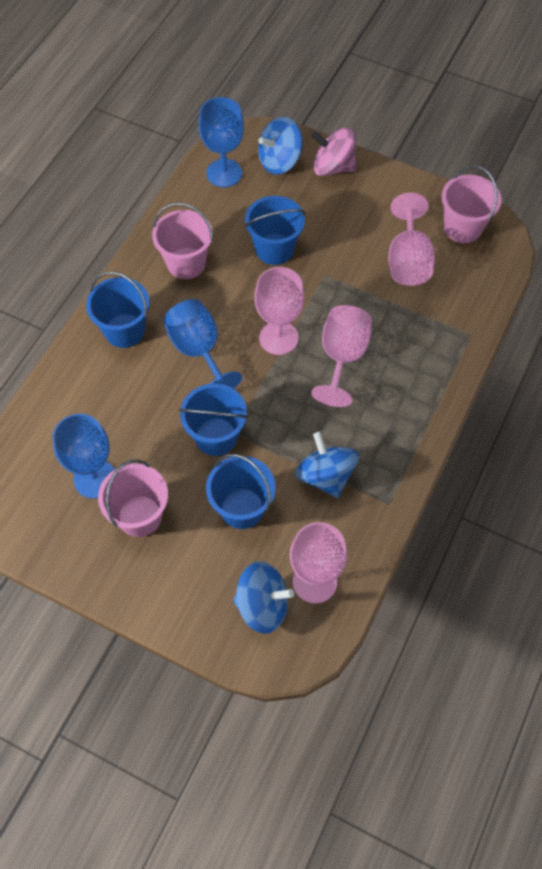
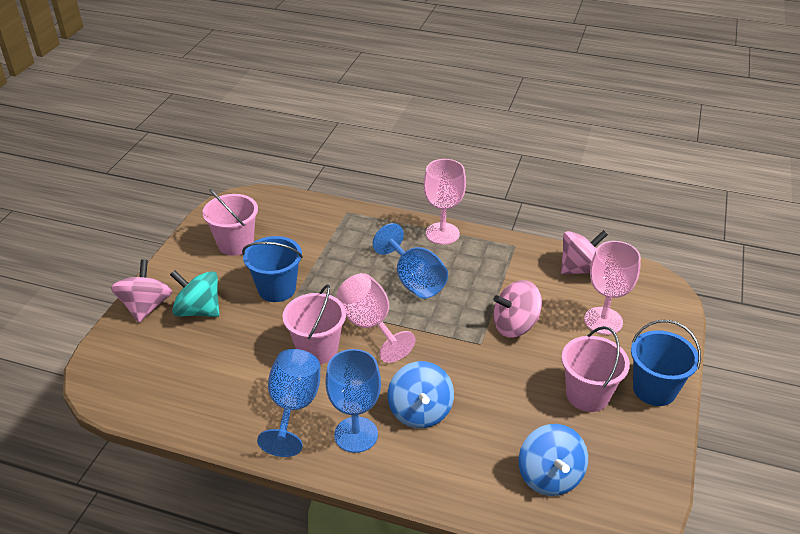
blue bucket: 4 -> 2
blue spinning top: 3 -> 2
pink goblet: 4 -> 3
pink spinning top: 1 -> 3
turquoise spinning top: 0 -> 1

